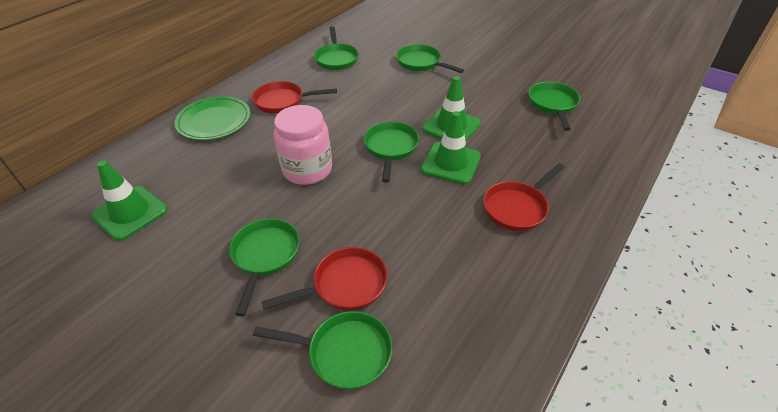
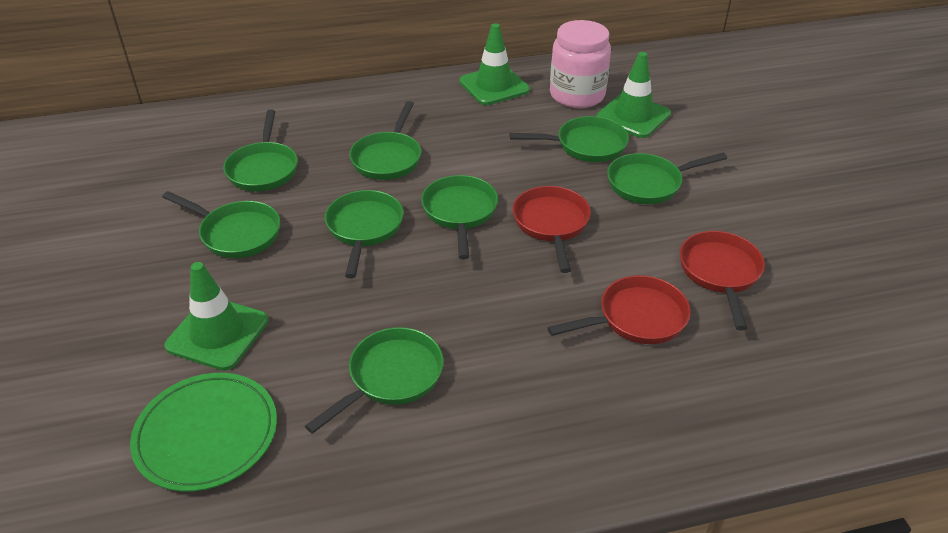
green pan: 6 -> 8

